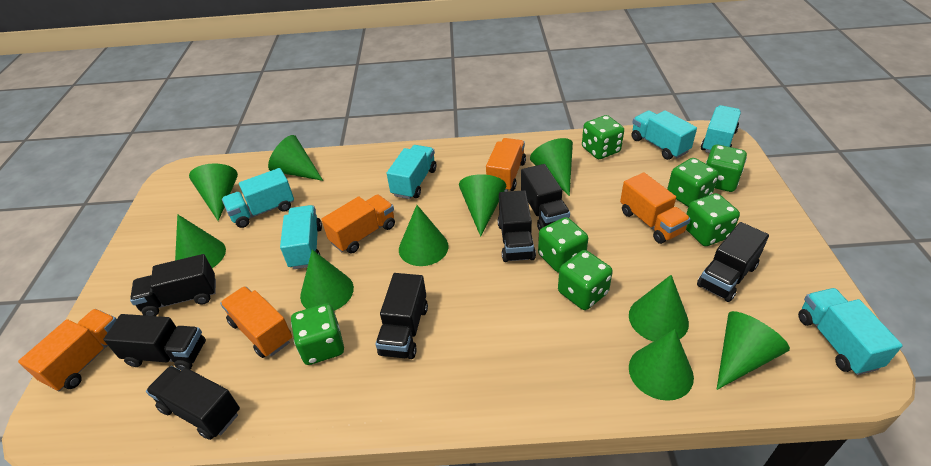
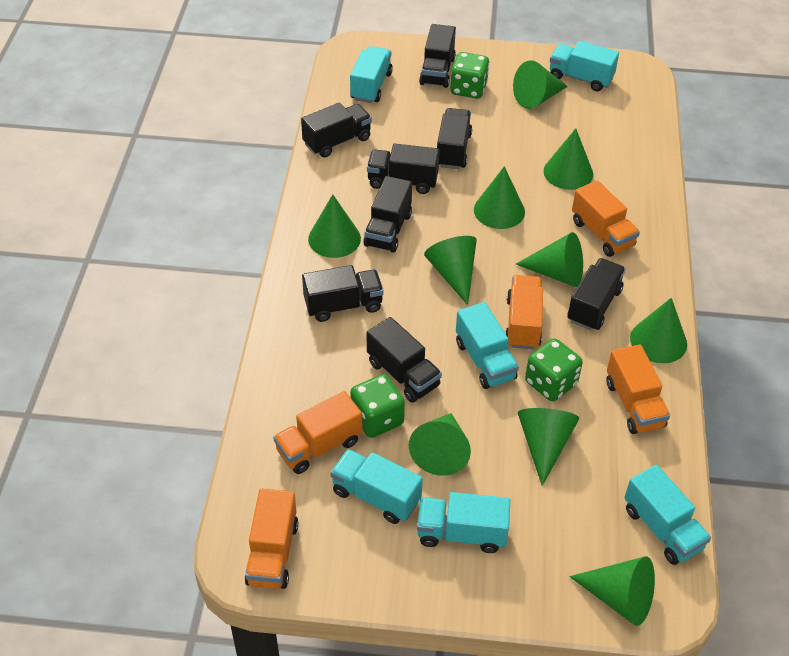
black truck: 7 -> 8
green dice: 7 -> 3

